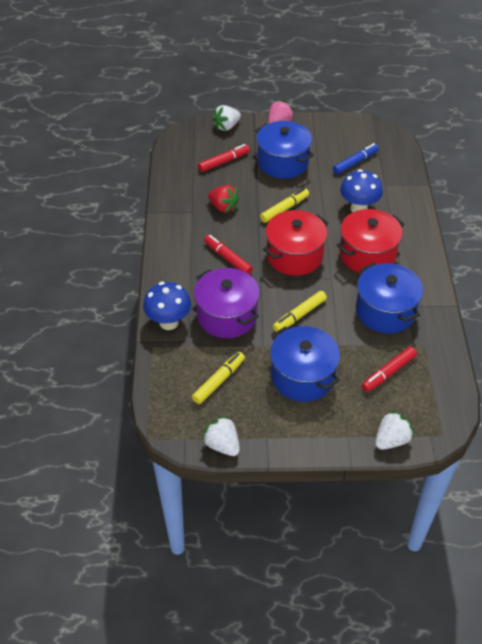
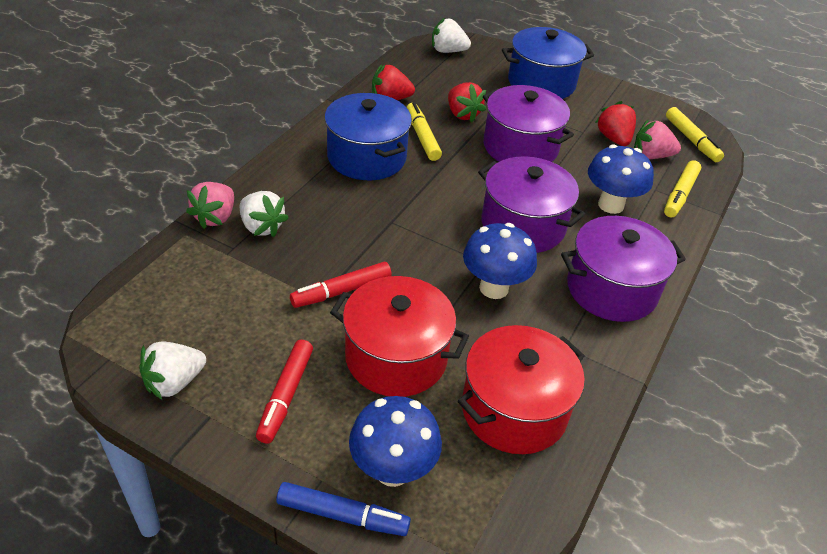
blue mushroom: 2 -> 3
blue pot: 3 -> 2
pink strawberry: 1 -> 2
purple pot: 1 -> 3
red marker: 3 -> 2
red strawberry: 1 -> 3

